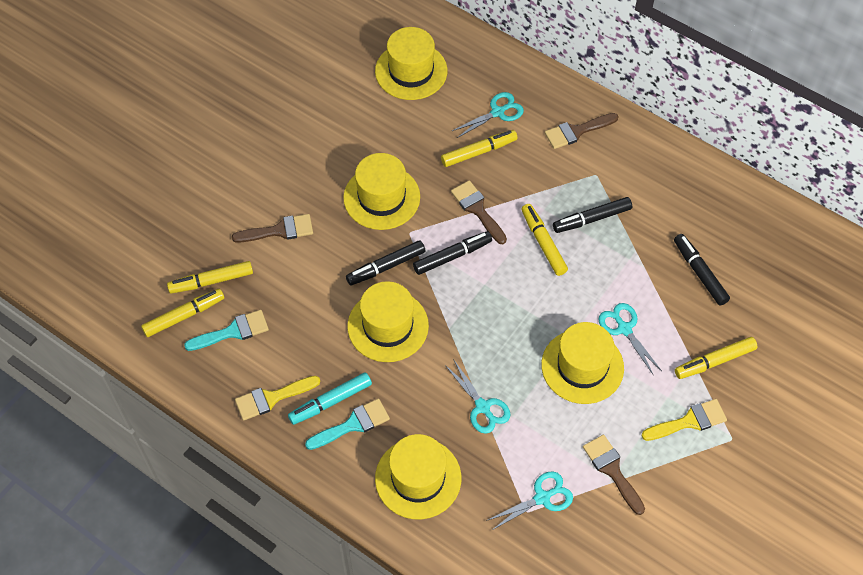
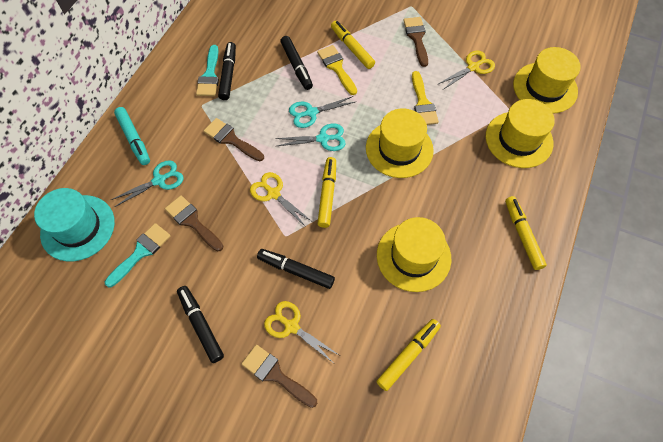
turquoise hat: 0 -> 1
turquoise scissors: 4 -> 3
yellow hat: 5 -> 4
yellow marker: 5 -> 4
yellow scissors: 0 -> 3

